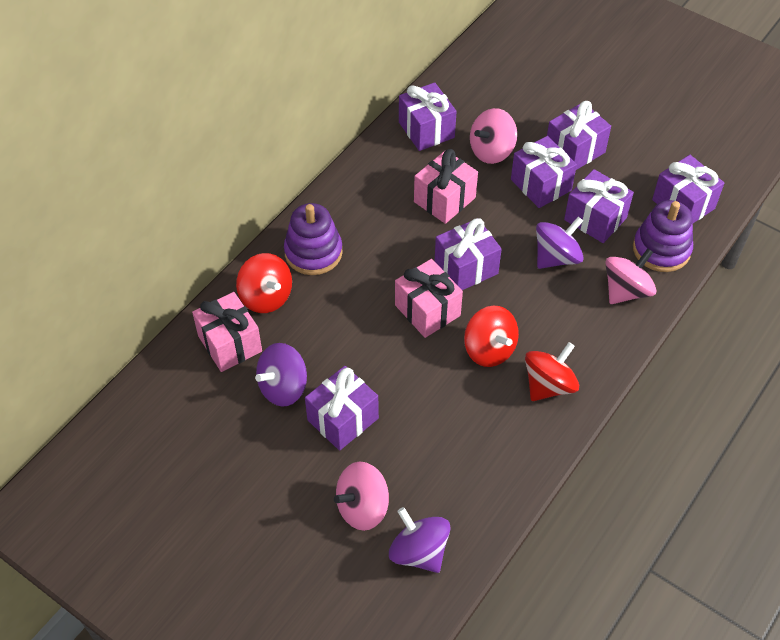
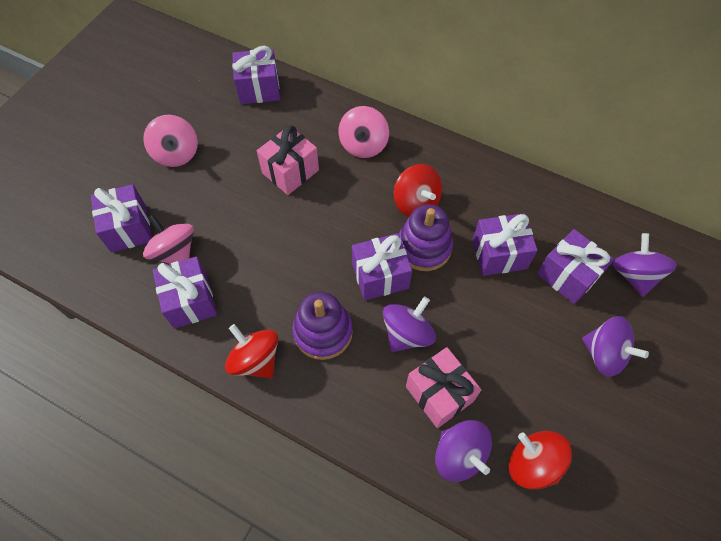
pink gift: 3 -> 2
purple gift: 7 -> 6
purple spinning top: 3 -> 4

